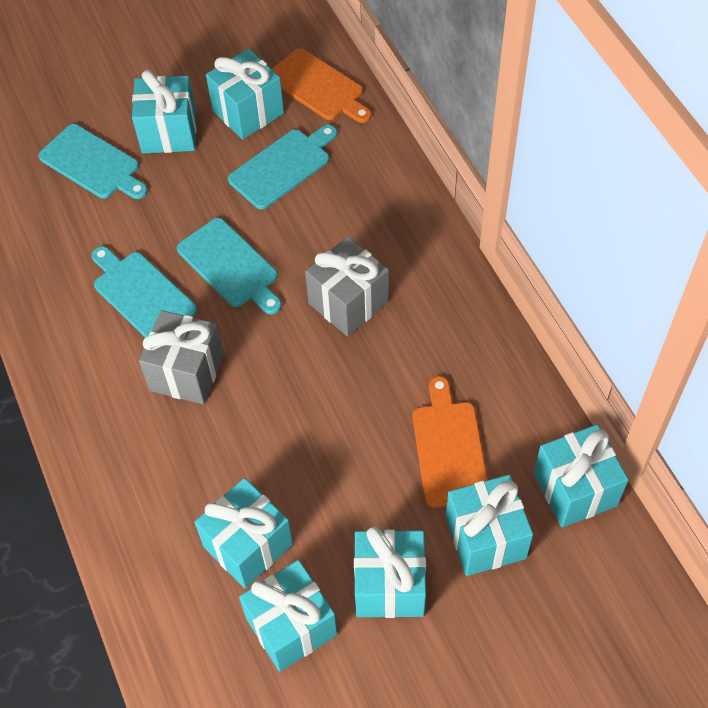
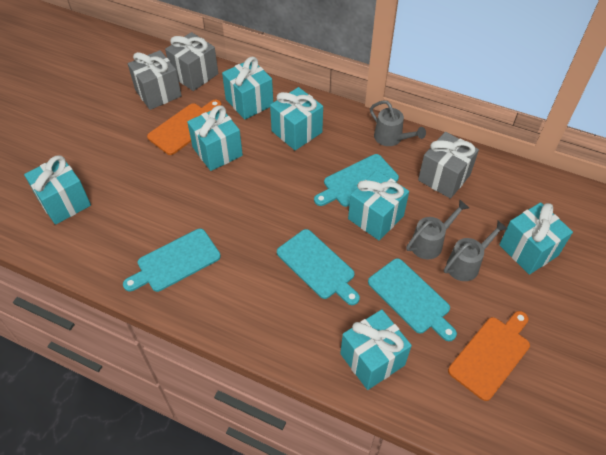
grey gift: 2 -> 3
grey watering can: 0 -> 3

